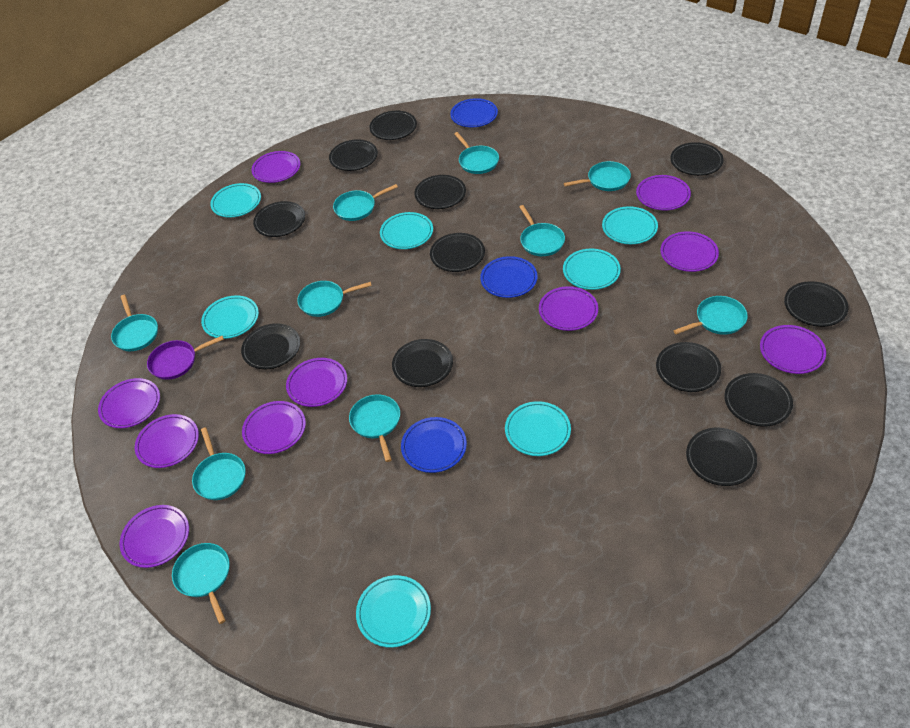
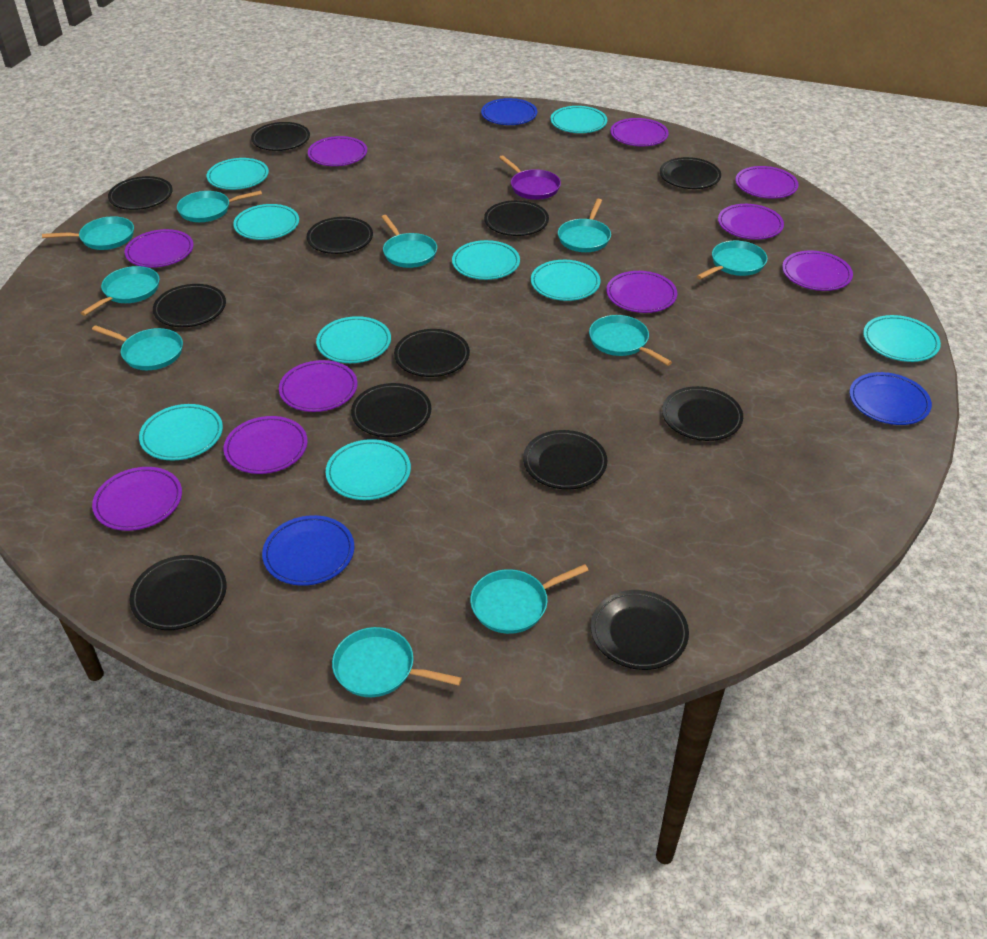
turquoise plate: 7 -> 9

